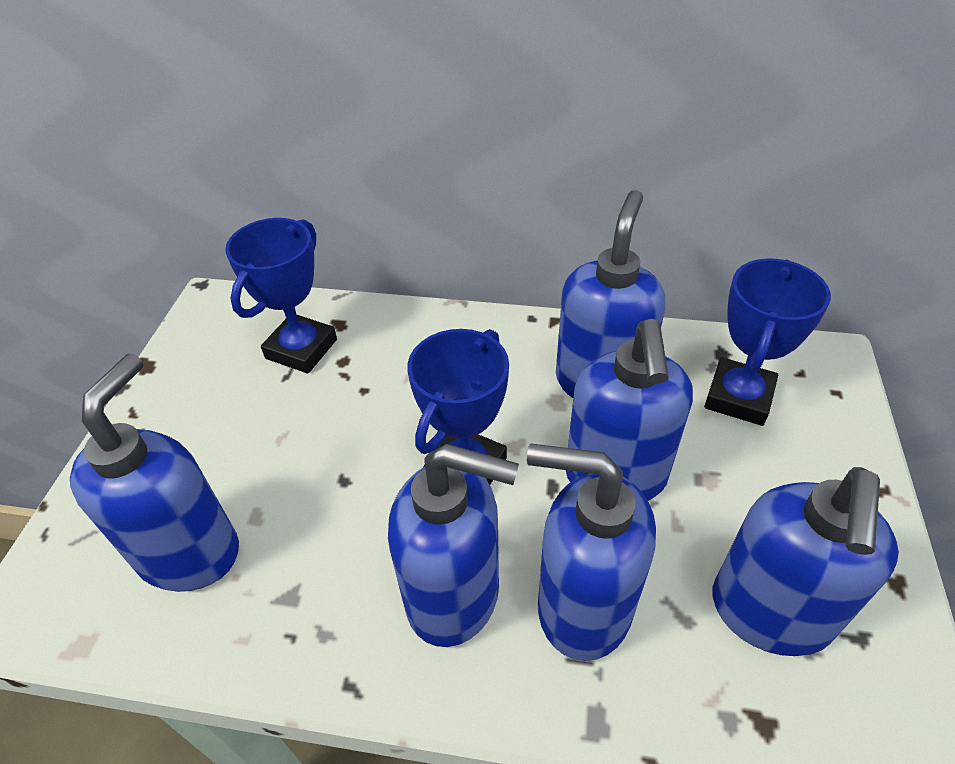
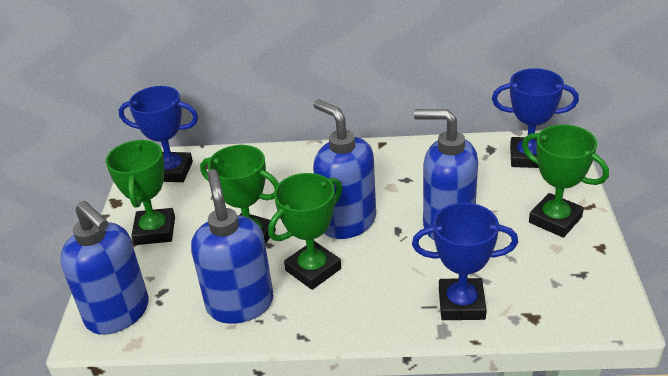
blue soap dispenser: 6 -> 4
green trophy: 0 -> 4

